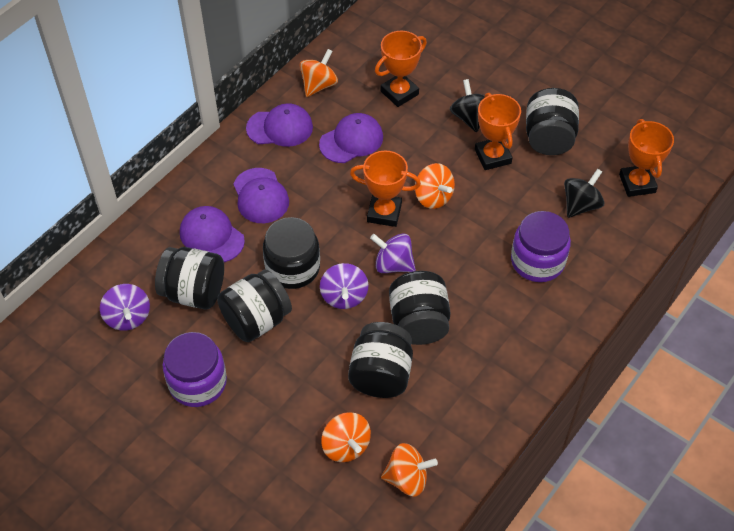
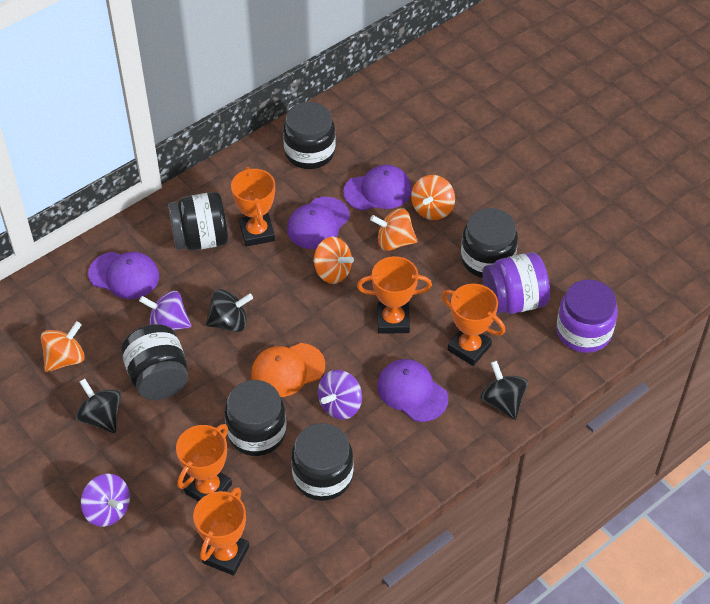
black spinning top: 2 -> 3
orange cap: 0 -> 1
orange trophy: 4 -> 5

